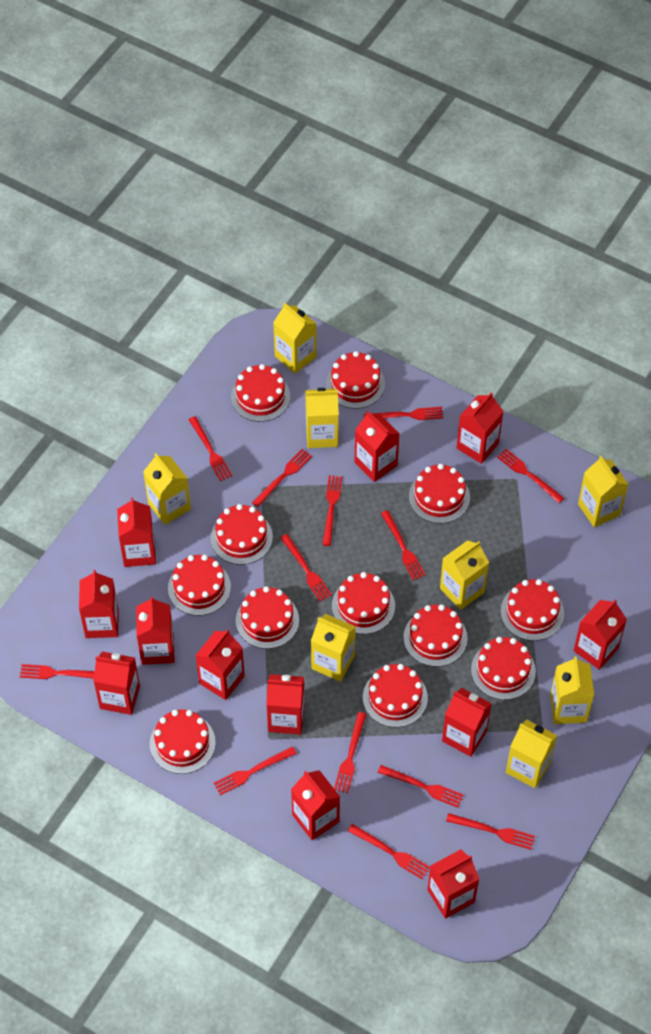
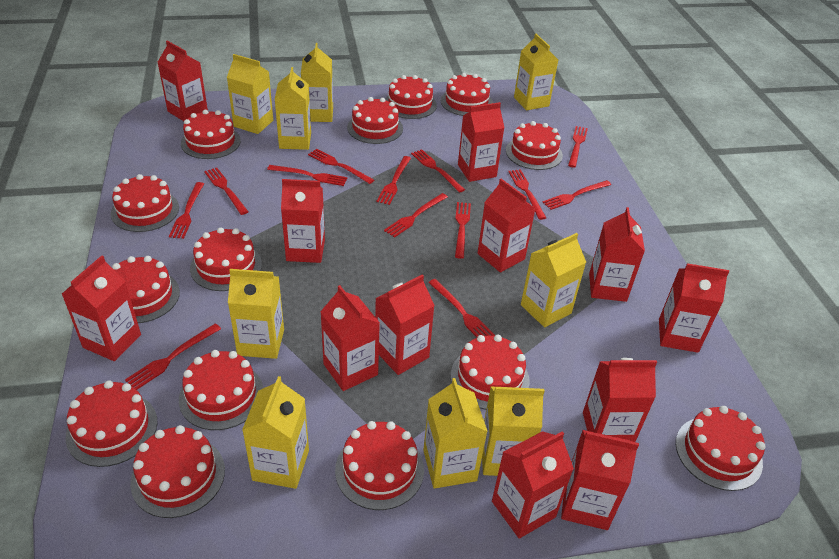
red cake: 12 -> 14
yellow carton: 8 -> 9

